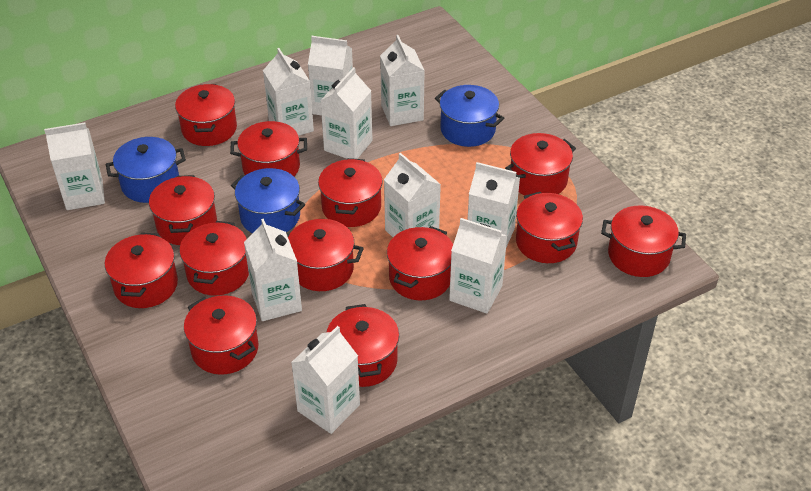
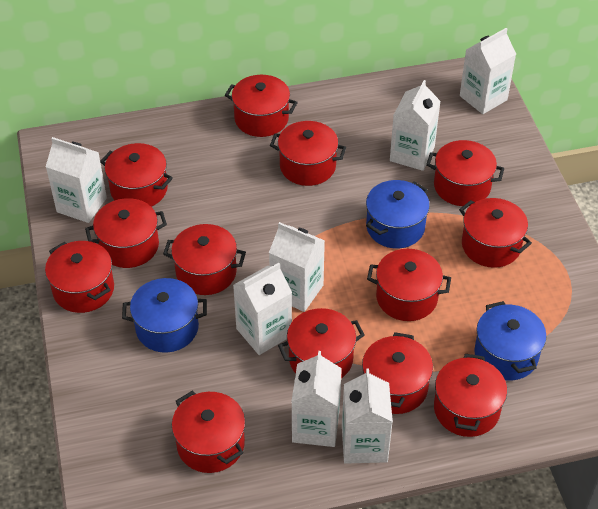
white carton: 10 -> 7

